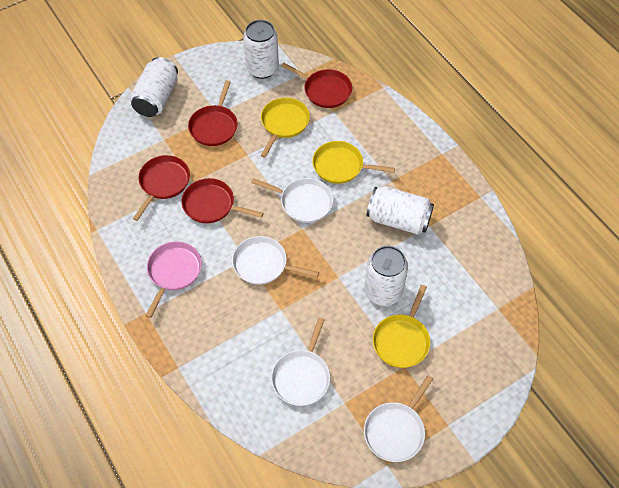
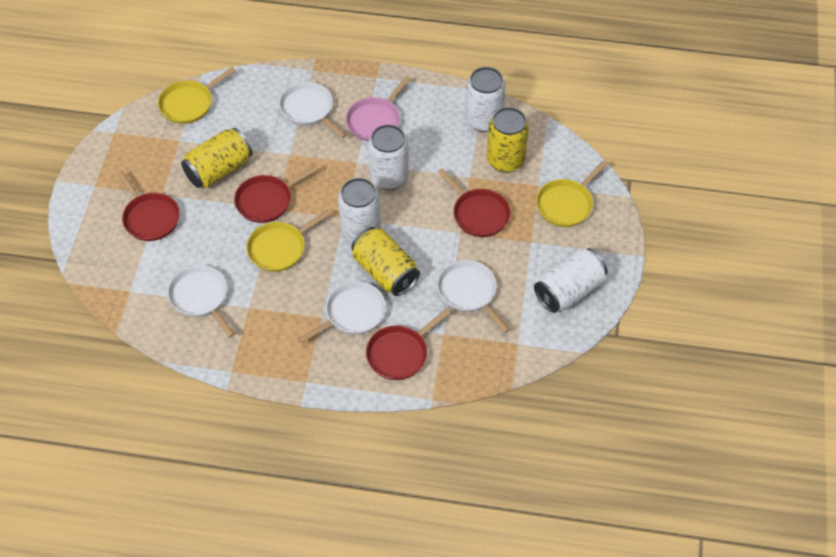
yellow can: 0 -> 3

